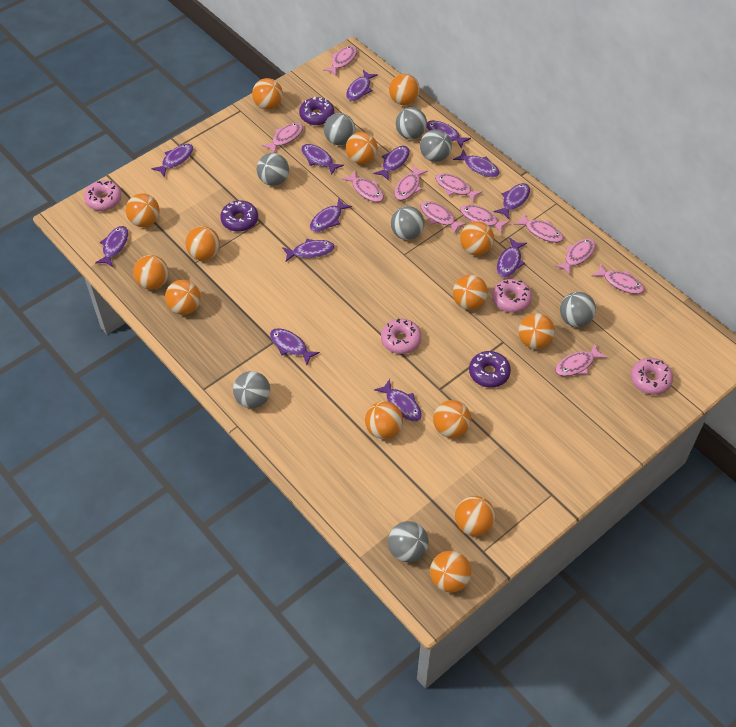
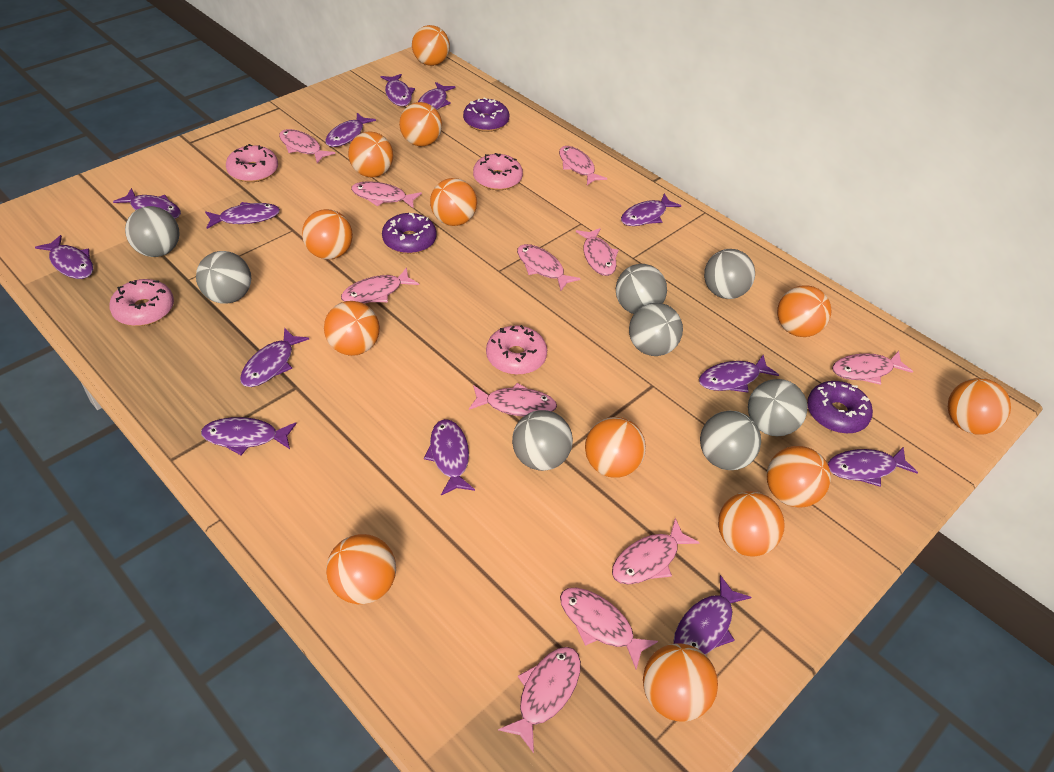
orange ball: 14 -> 13

